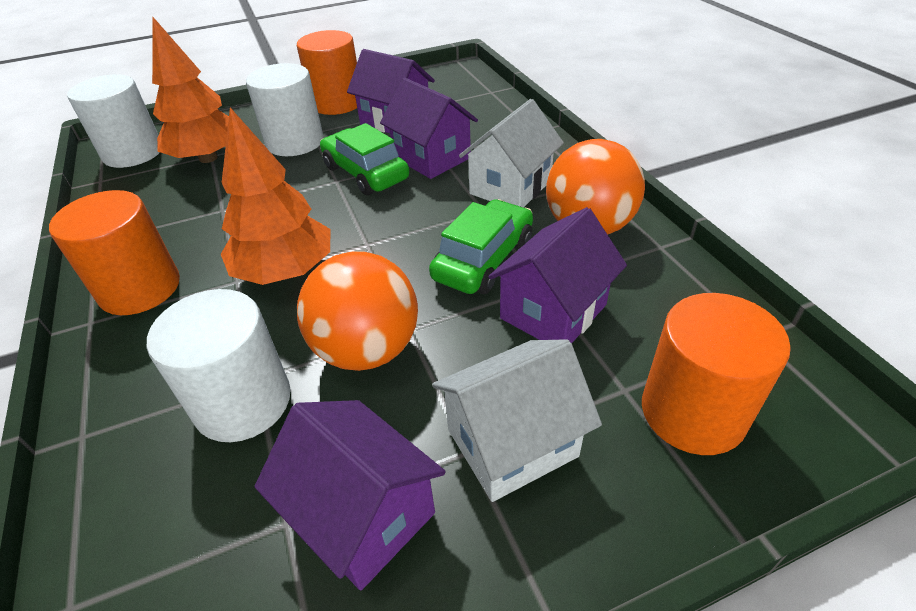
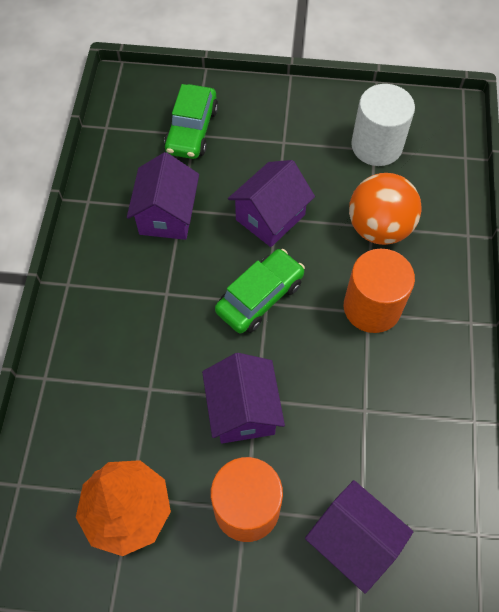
orange ball: 2 -> 1
orange cylinder: 3 -> 2
orange tree: 2 -> 1
white cylinder: 3 -> 1
white house: 2 -> 0

